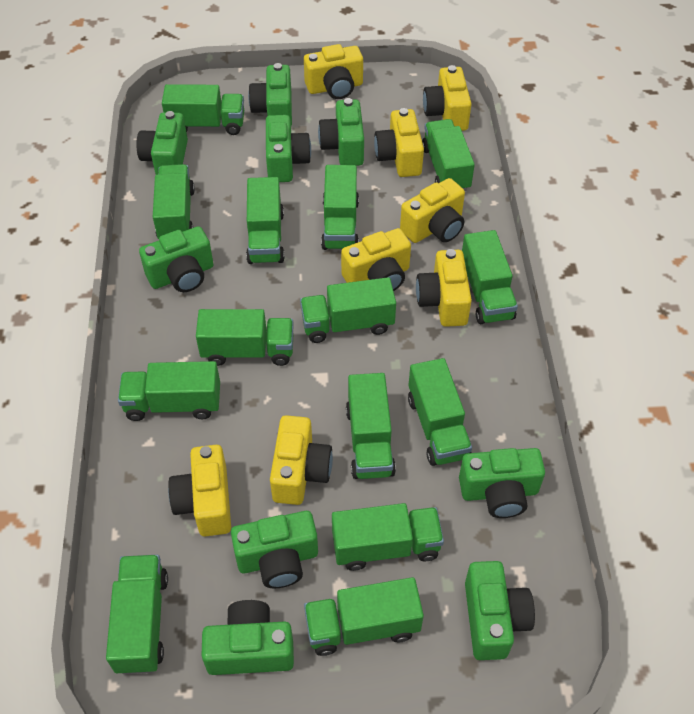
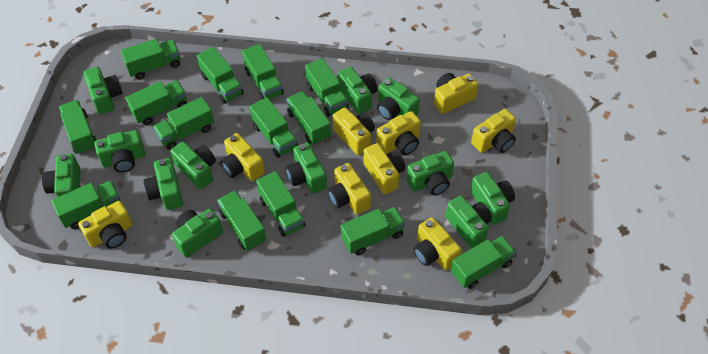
green camera: 9 -> 12
yellow camera: 8 -> 9

